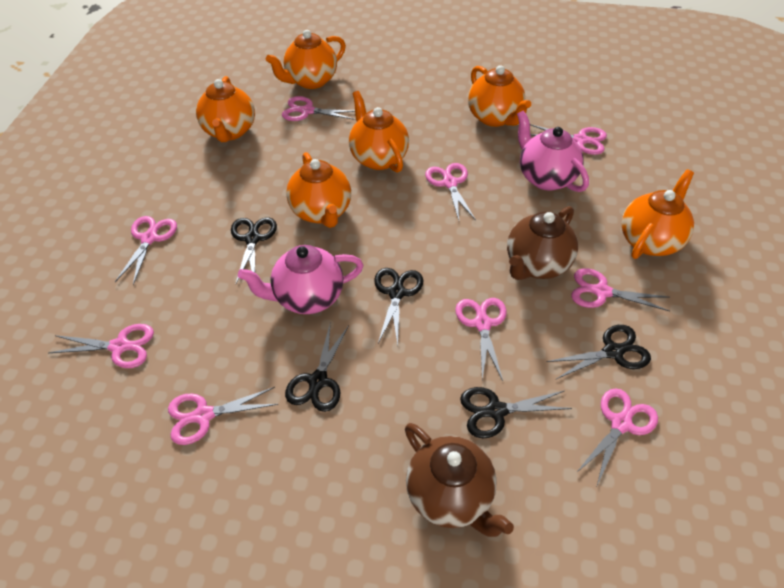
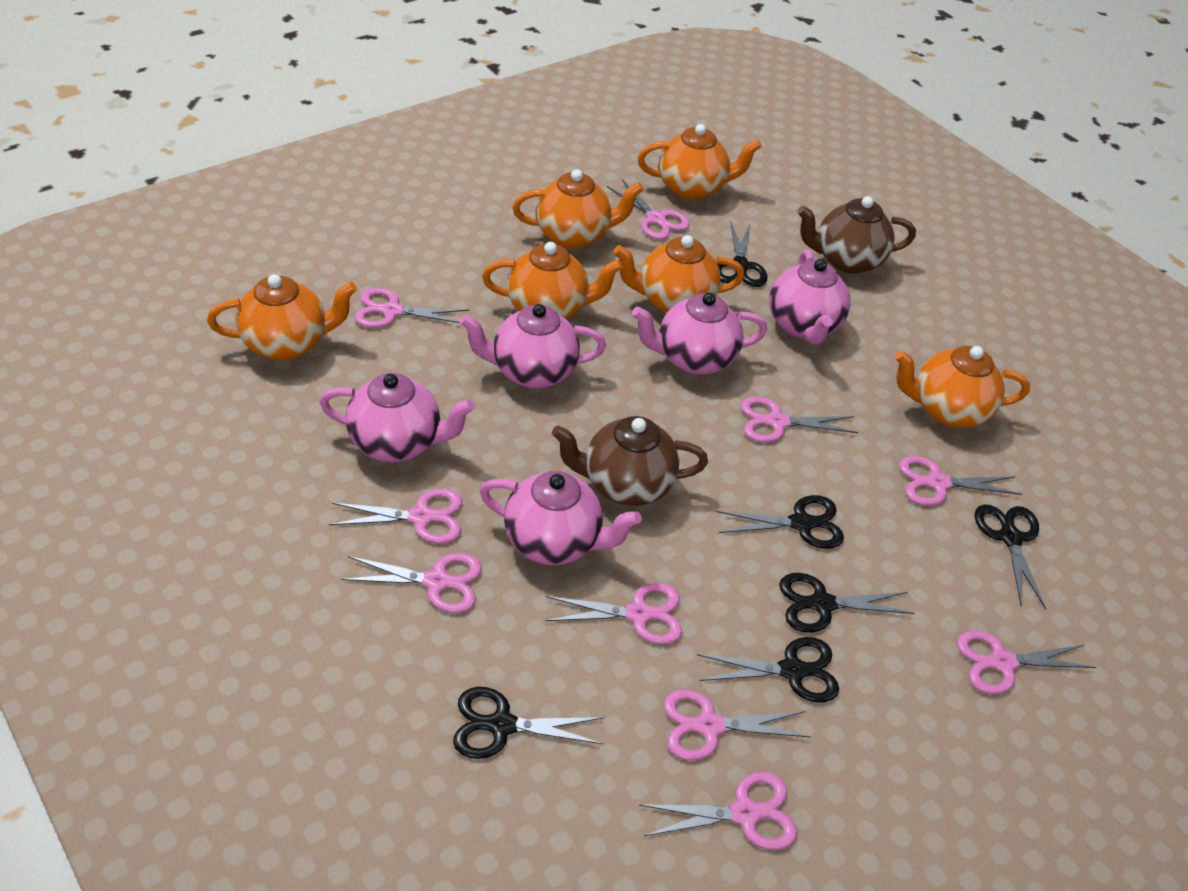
black scissors: 5 -> 6
pink scissors: 9 -> 10
pink teapot: 2 -> 5

